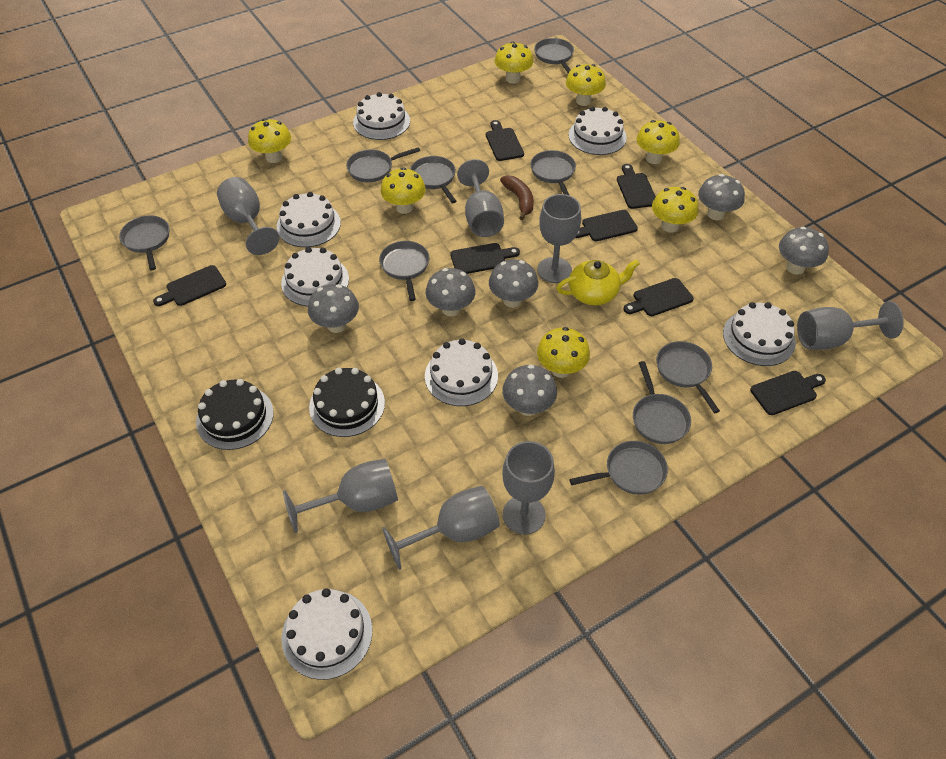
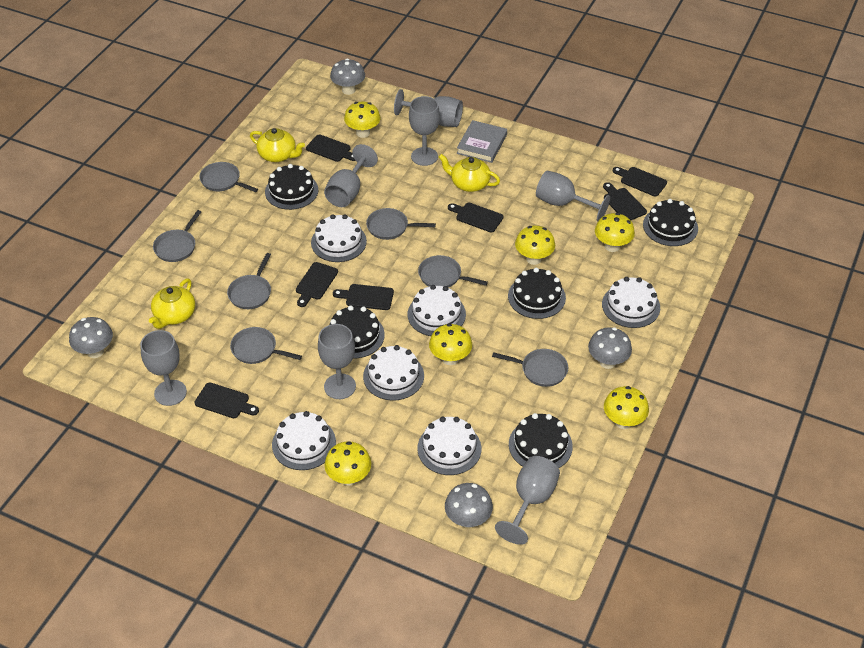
black cake: 2 -> 5
brown banana: 1 -> 0
grey book: 0 -> 1
grey mushroom: 6 -> 4
grey pan: 9 -> 7
white cake: 7 -> 6
yellow mushroom: 7 -> 6
yellow teapot: 1 -> 3

